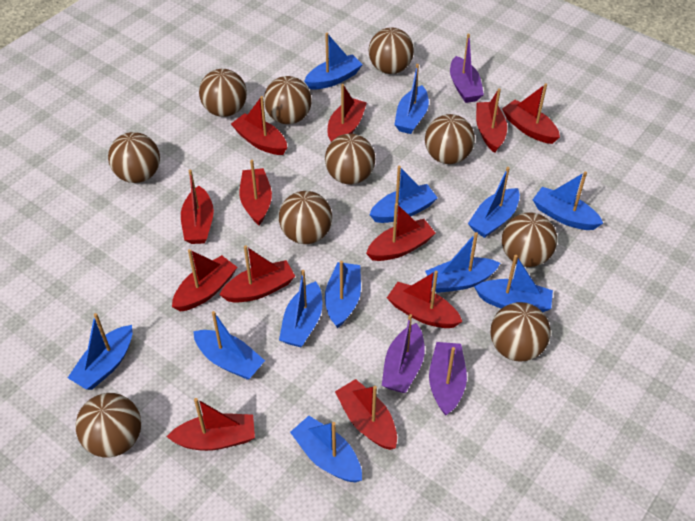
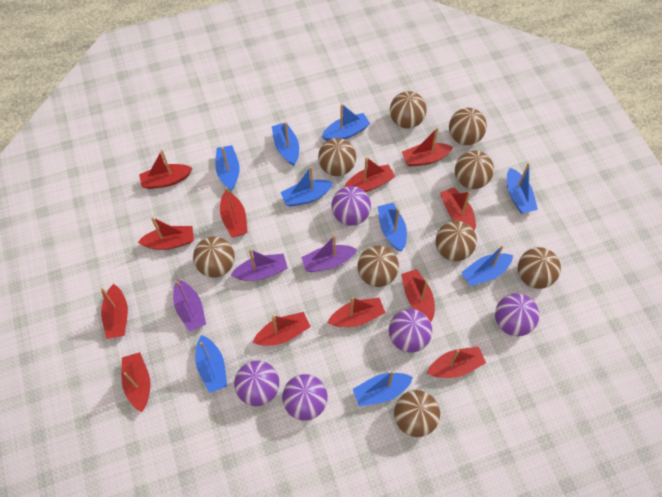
blue boat: 12 -> 9
brown ball: 10 -> 9
purple ball: 0 -> 5

